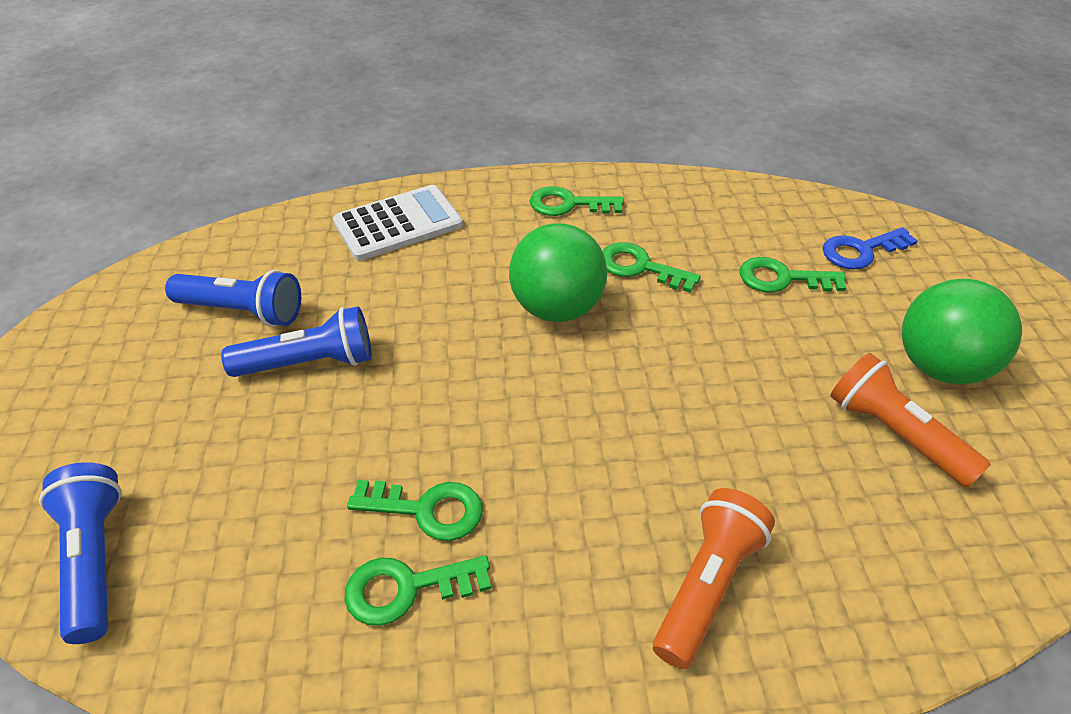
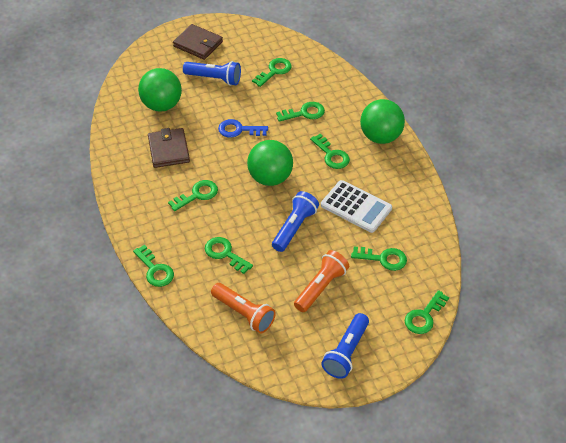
brown wallet: 0 -> 2
green ball: 2 -> 3
green key: 5 -> 8

